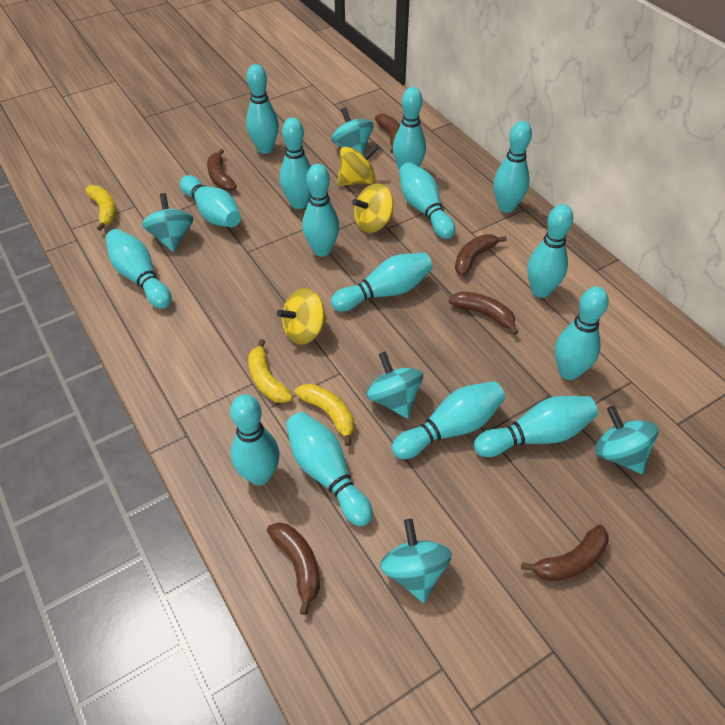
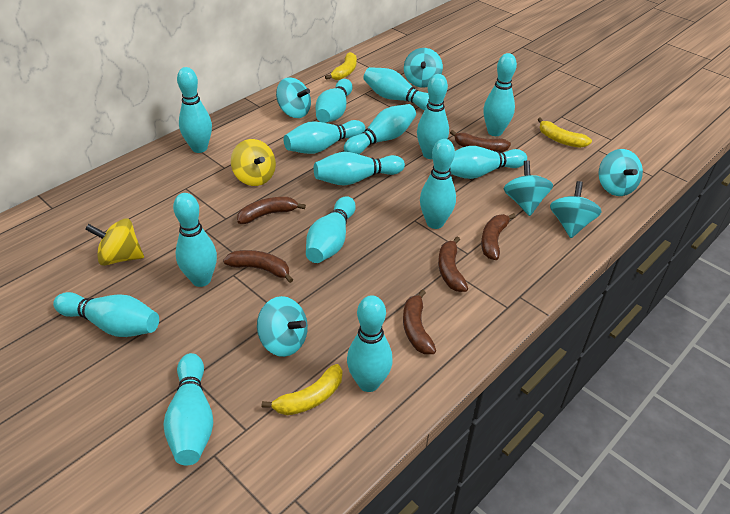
turquoise spinning top: 5 -> 6
yellow spinning top: 3 -> 2

